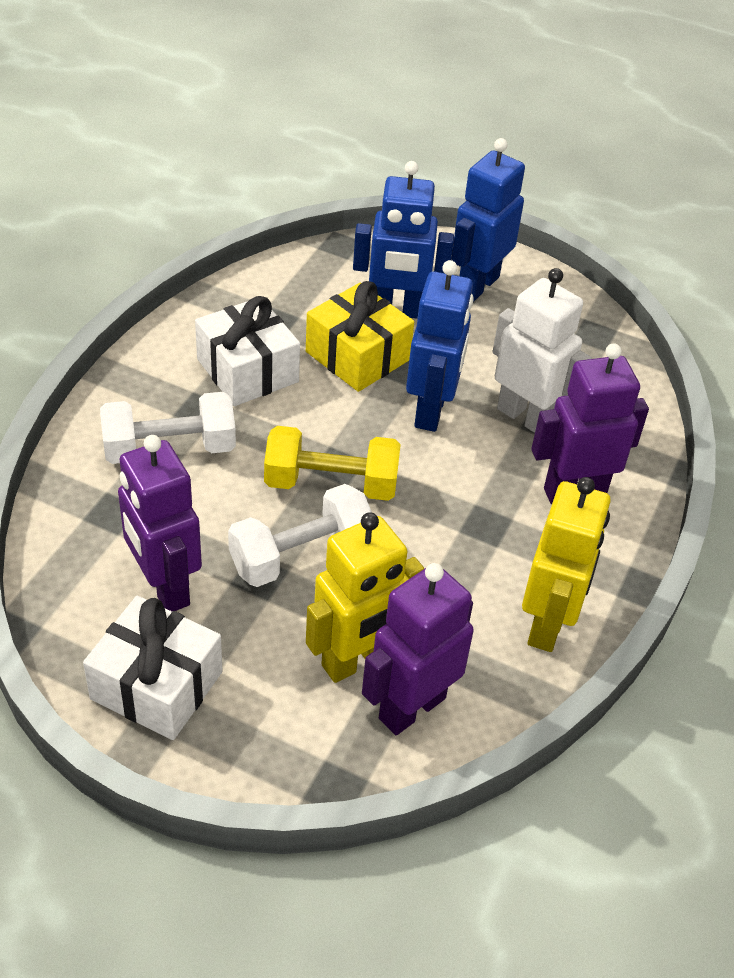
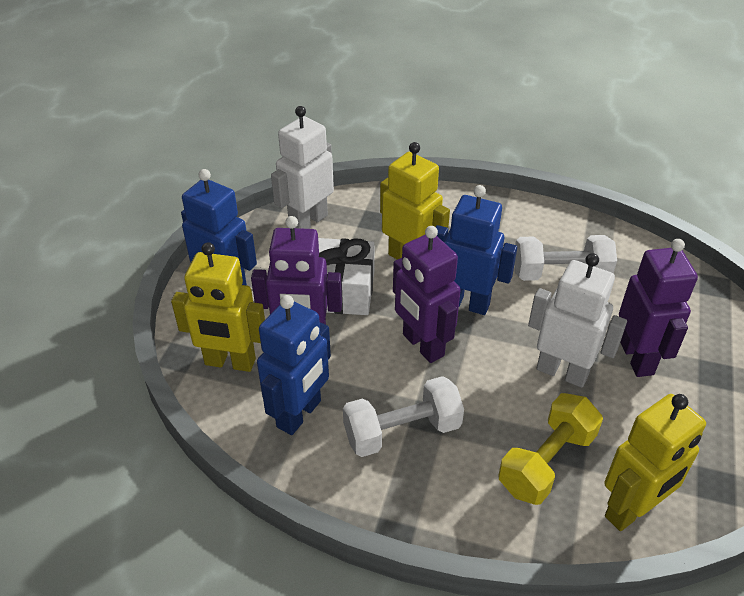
white gift: 2 -> 1
white robot: 1 -> 2
yellow gift: 1 -> 0
yellow robot: 2 -> 3

